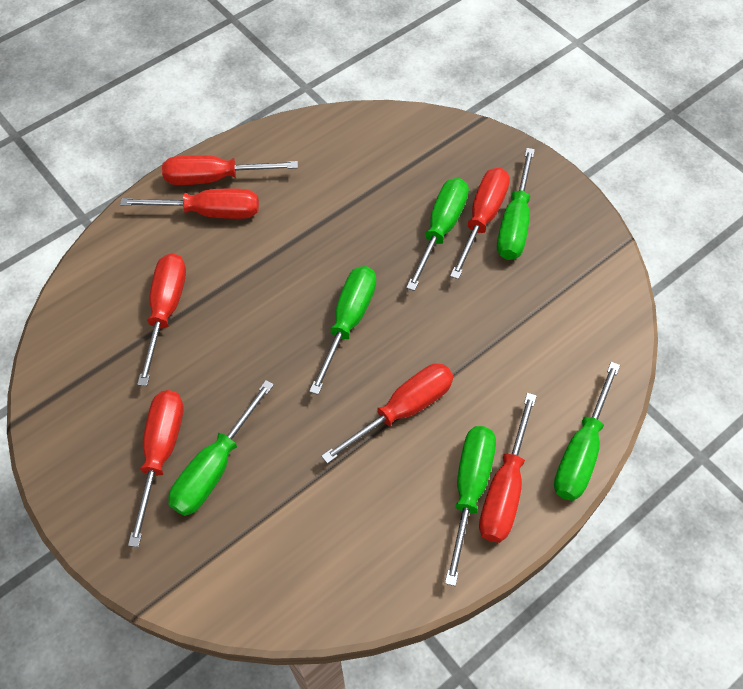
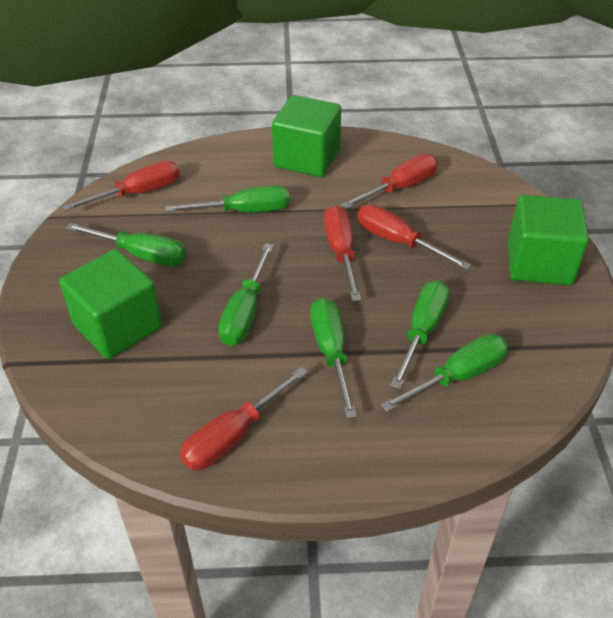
green cube: 0 -> 3
red screwdriver: 7 -> 5

